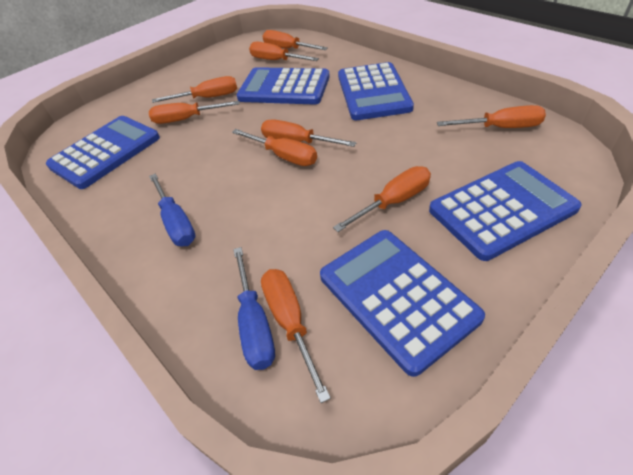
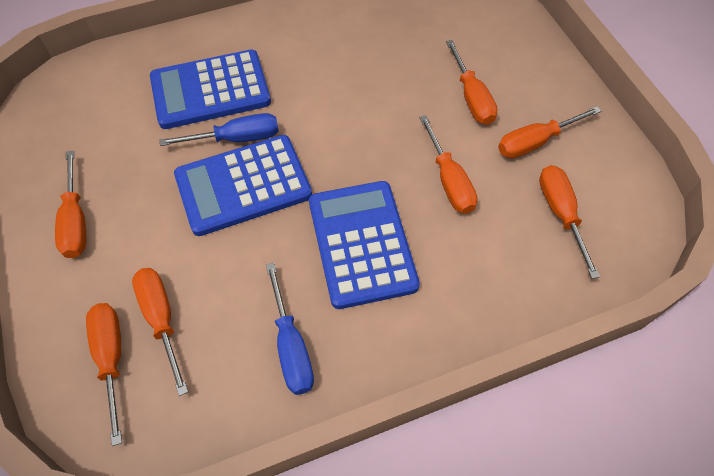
blue calculator: 5 -> 3
orange screwdriver: 9 -> 7

